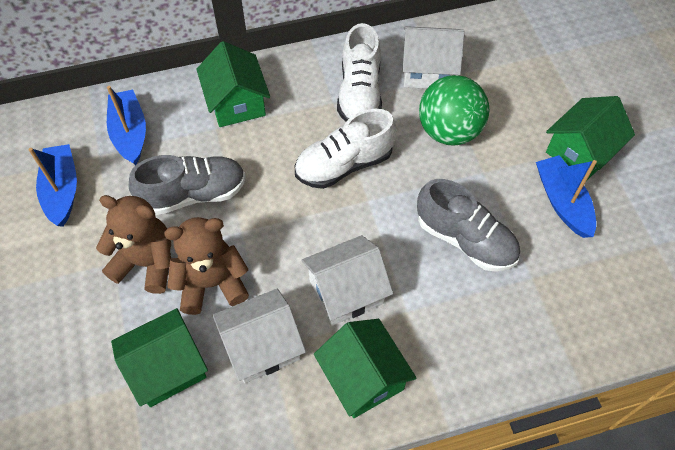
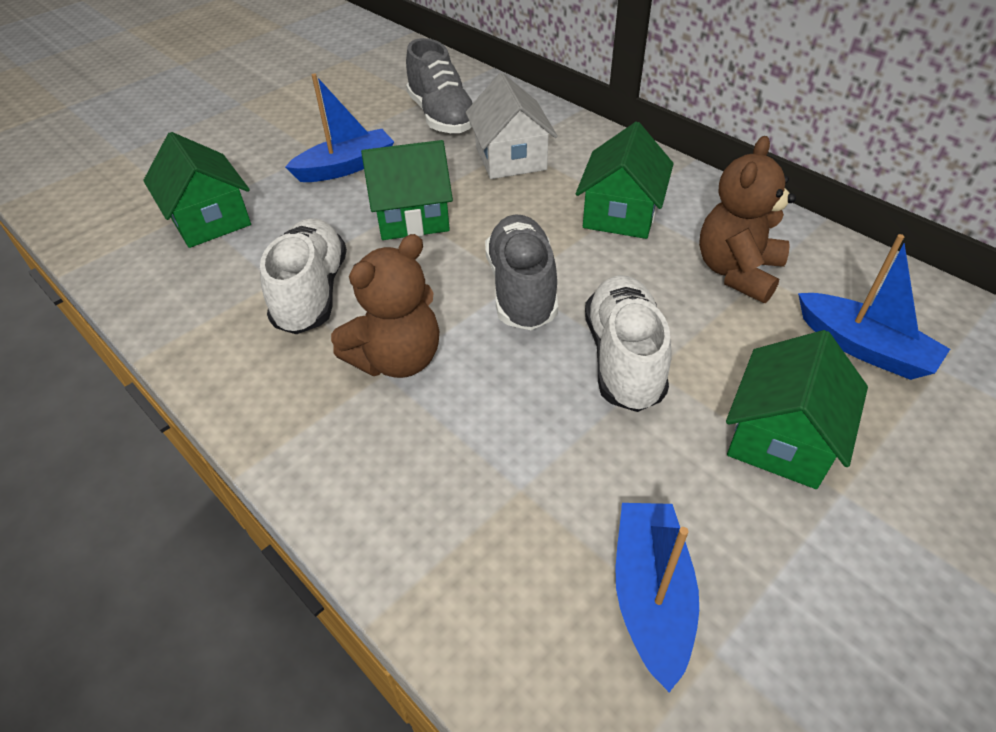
green ball: 1 -> 0
white house: 3 -> 1

